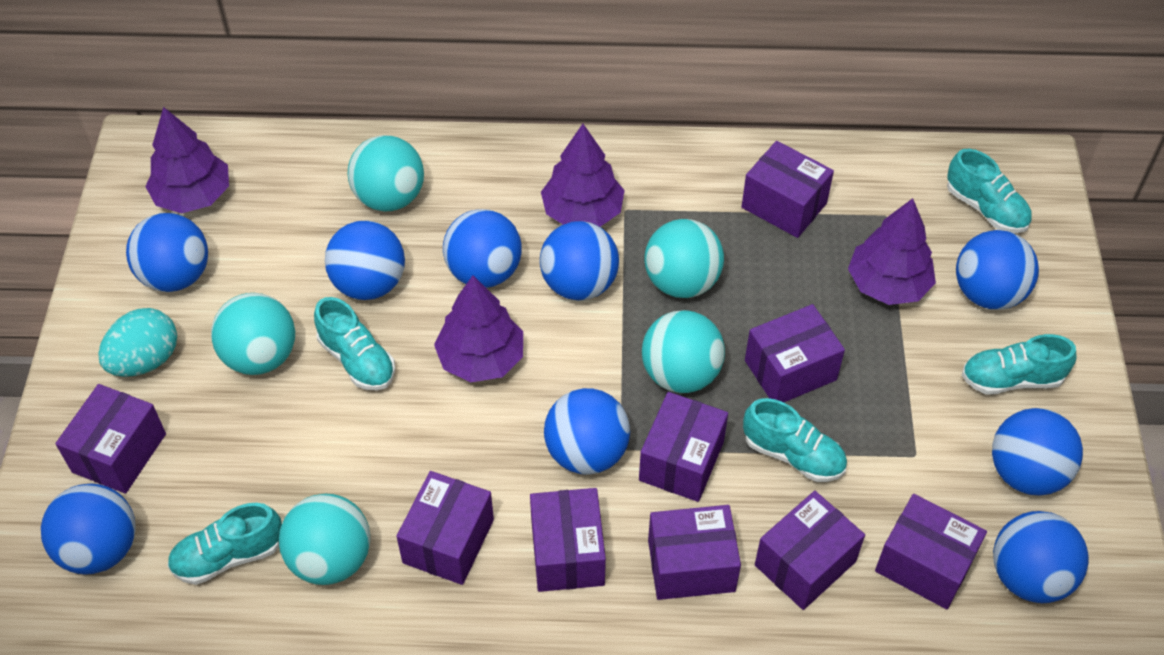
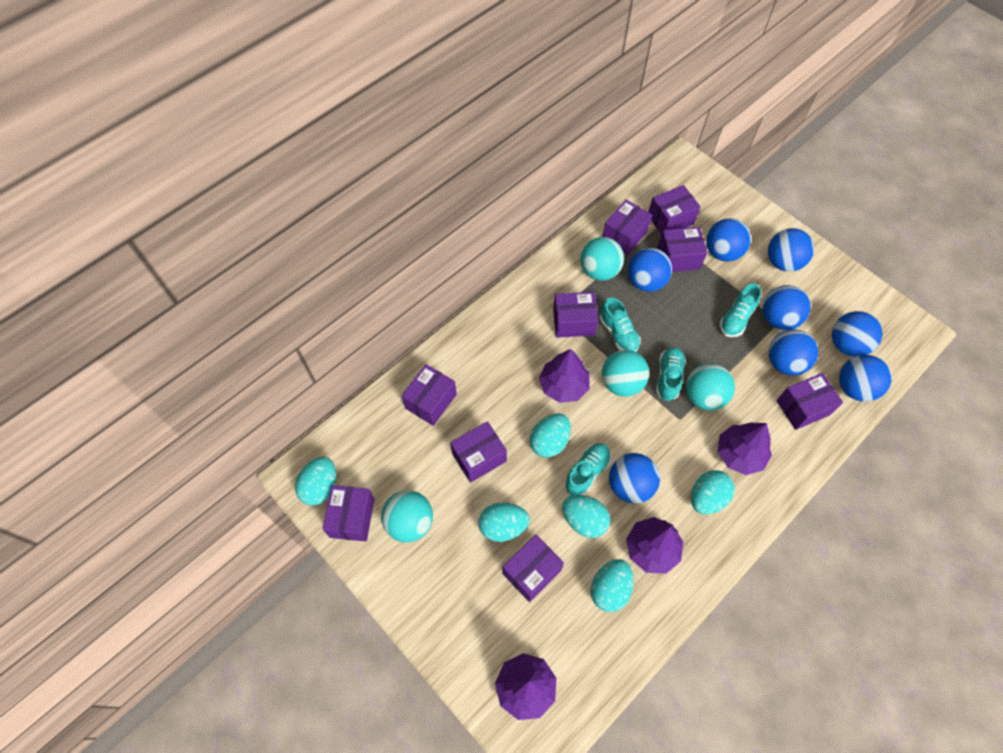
blue ball: 9 -> 8
turquoise ball: 5 -> 4
turquoise egg: 1 -> 6
turquoise shoe: 5 -> 4

